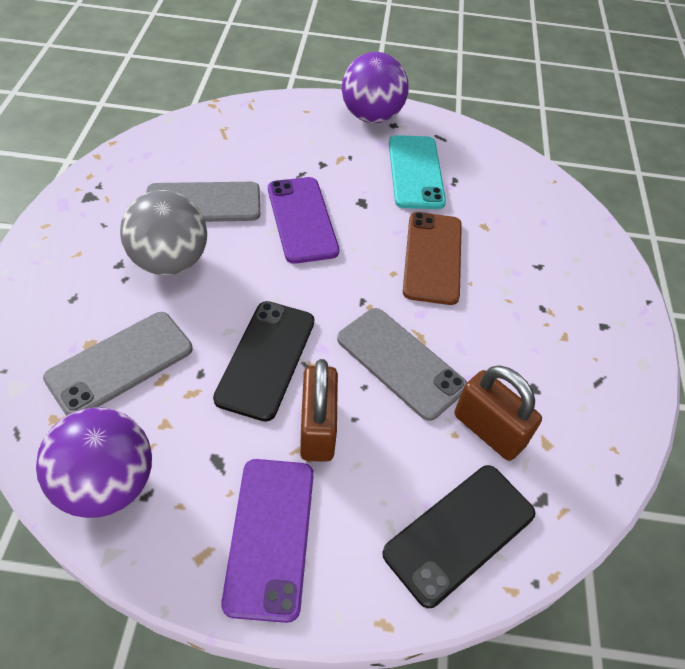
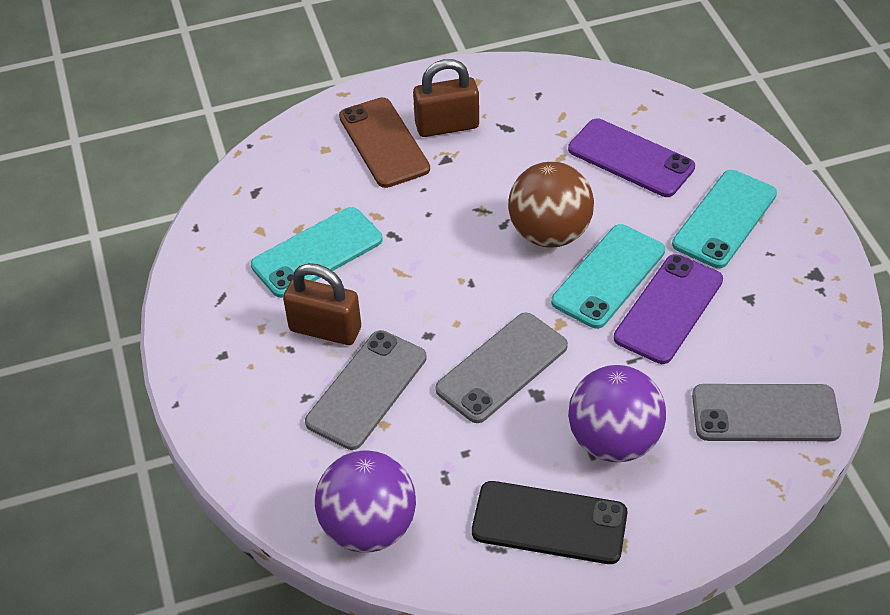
black phone: 2 -> 1
brown ball: 0 -> 1
grey ball: 1 -> 0
turquoise phone: 1 -> 3

